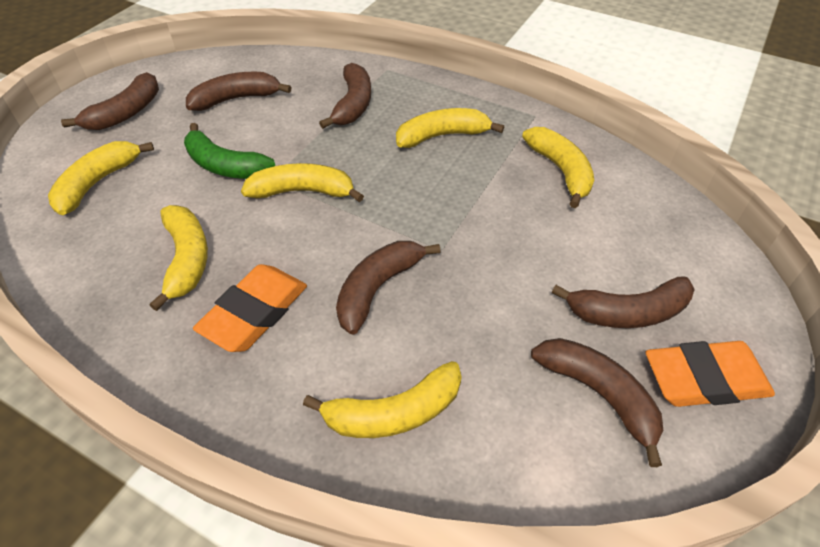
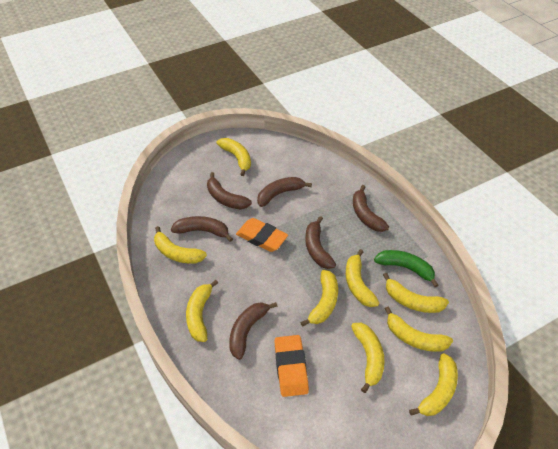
yellow banana: 6 -> 9

